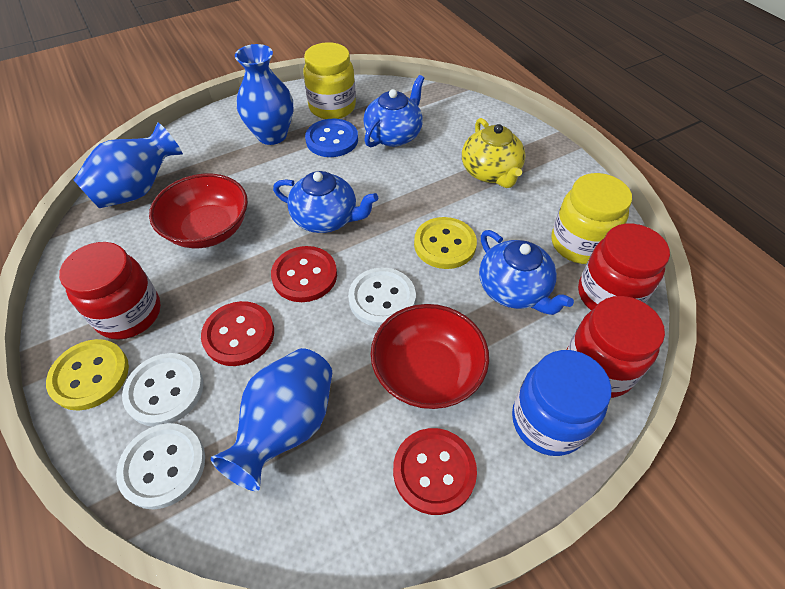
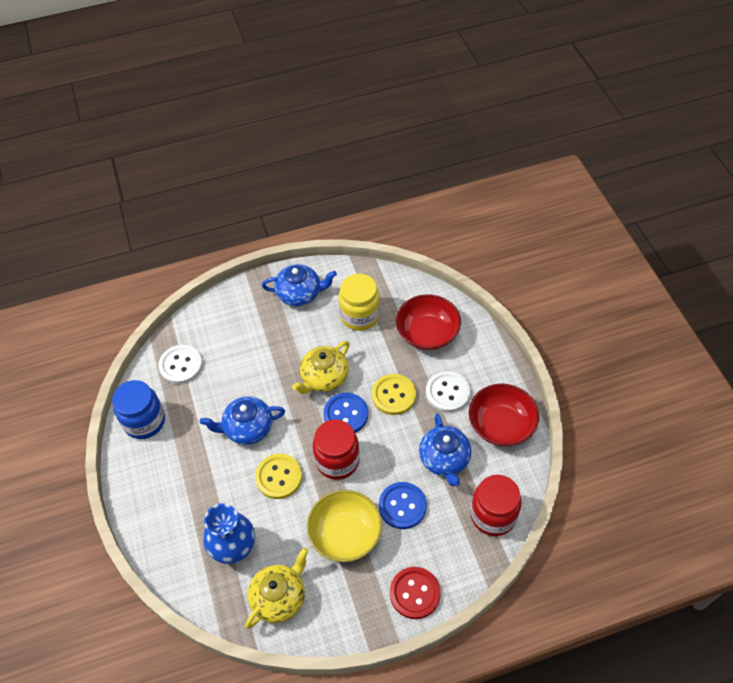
blue button: 1 -> 2
blue vase: 3 -> 1
red button: 3 -> 1
red jar: 3 -> 2
white button: 3 -> 2
yellow bowl: 0 -> 1
yellow jar: 2 -> 1
yellow teapot: 1 -> 2

